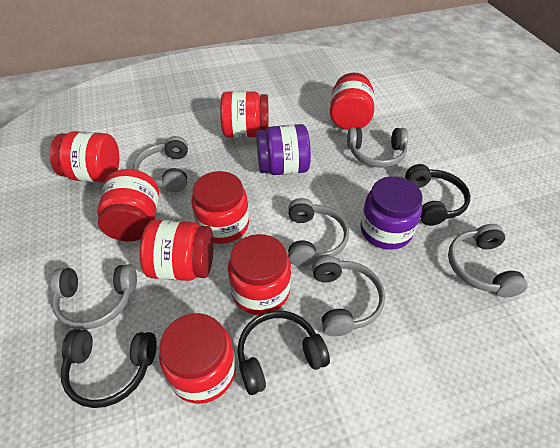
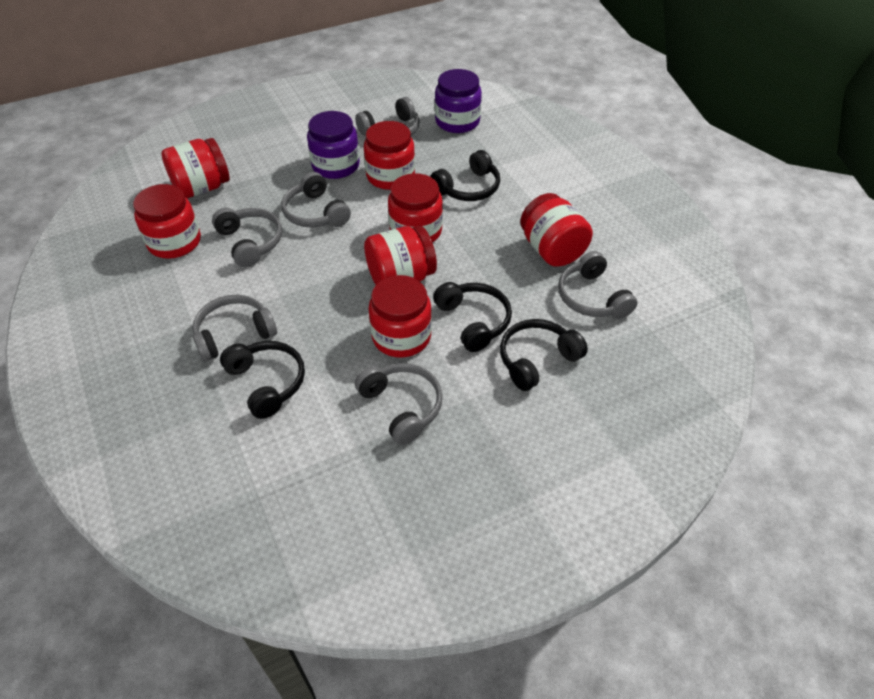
black headphones: 3 -> 4
red jar: 8 -> 7

